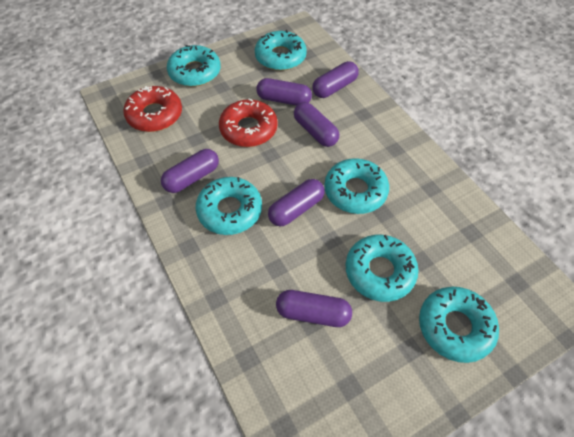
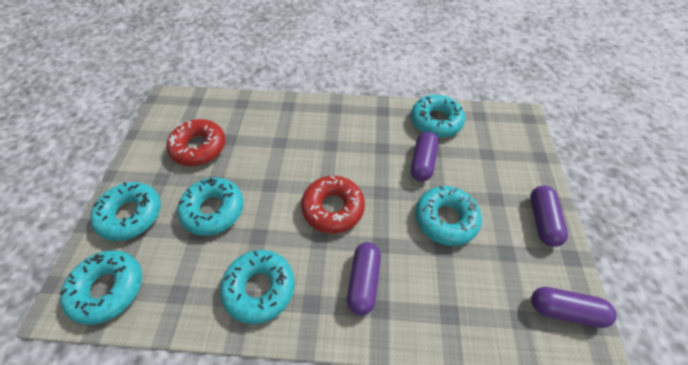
purple capsule: 6 -> 4

